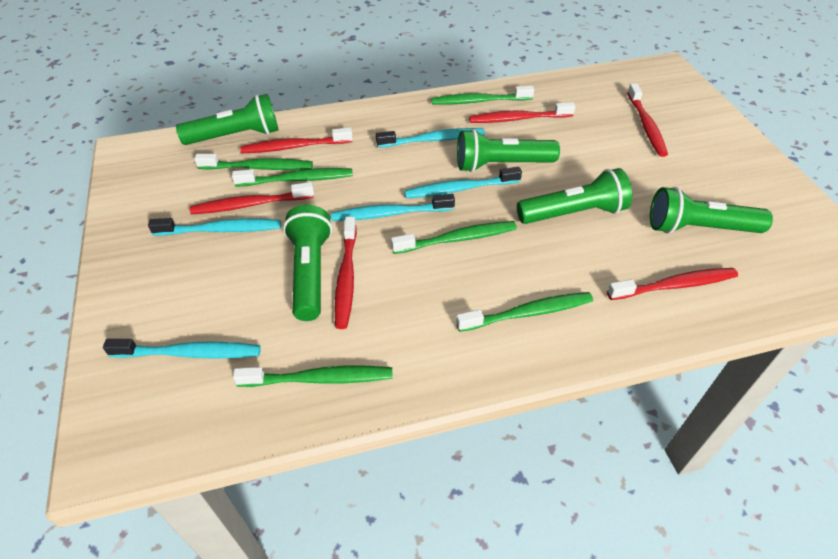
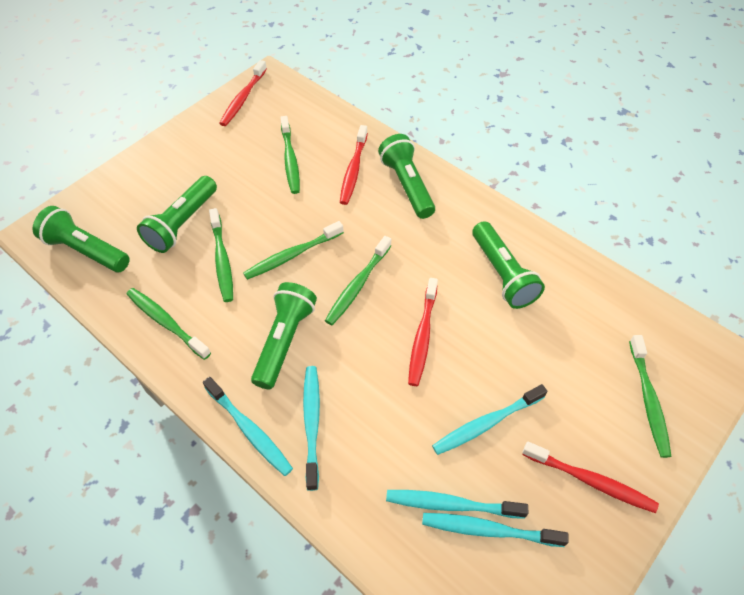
red toothbrush: 6 -> 4

